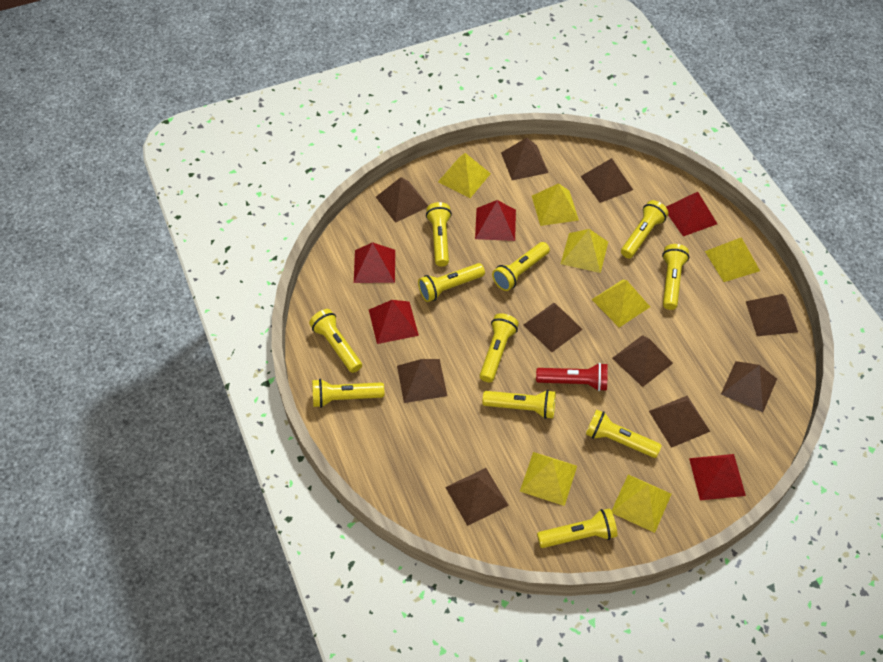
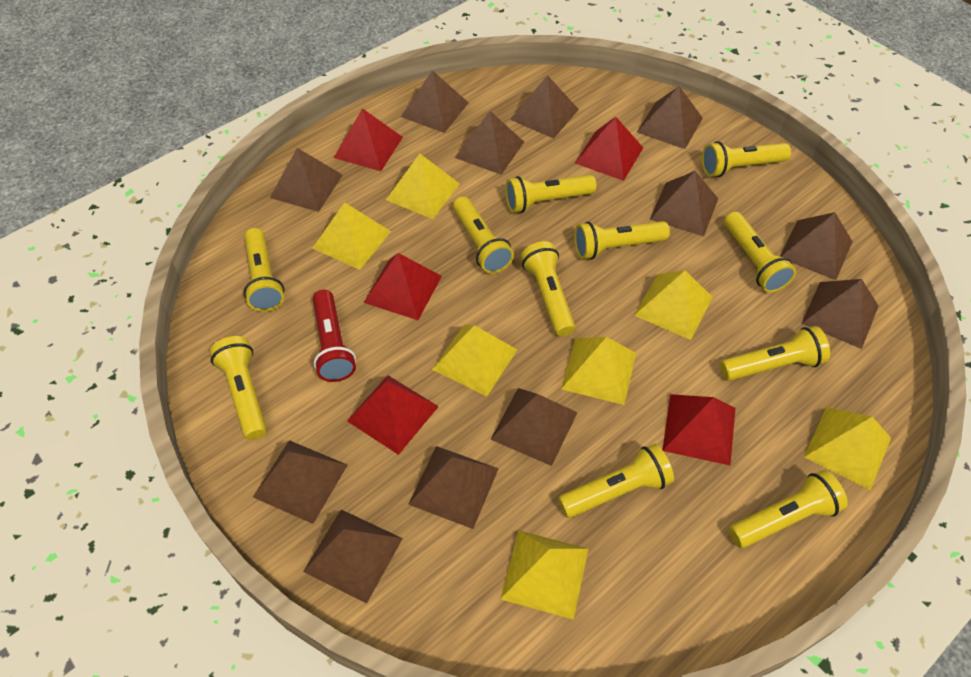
brown pyramid: 10 -> 12

